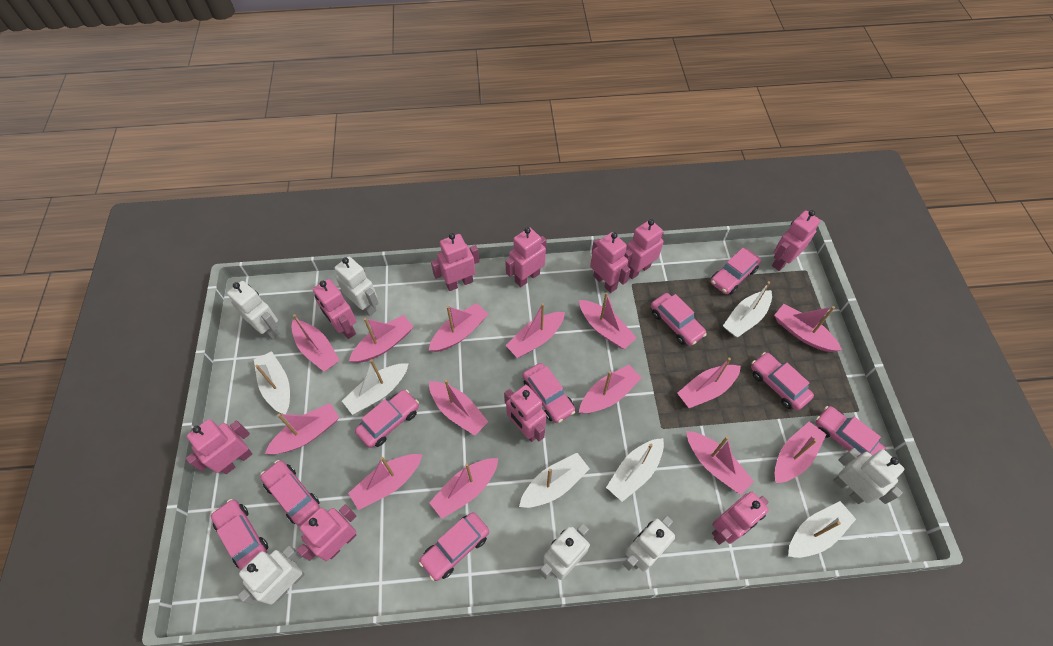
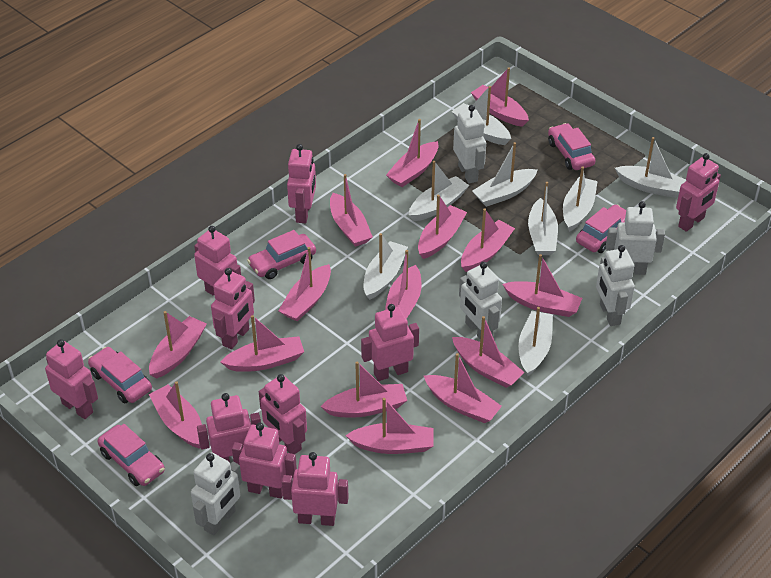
pink boat: 14 -> 15
pink car: 9 -> 5
white boat: 6 -> 8
white robot: 6 -> 5

